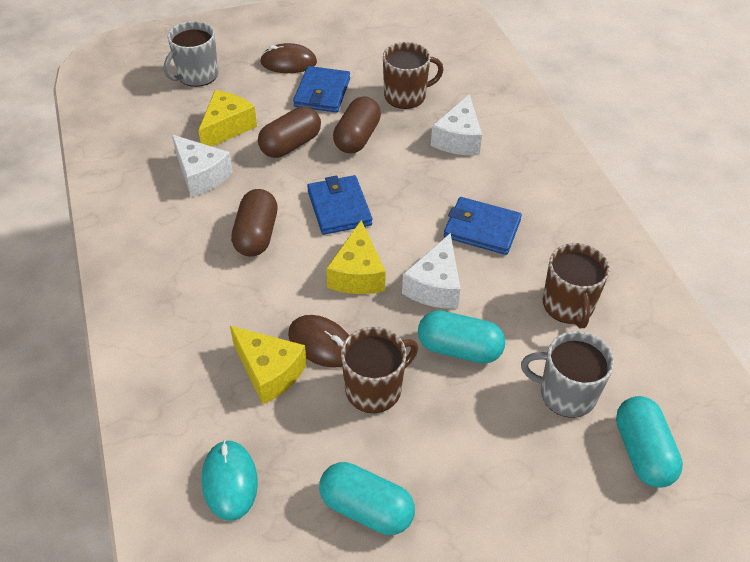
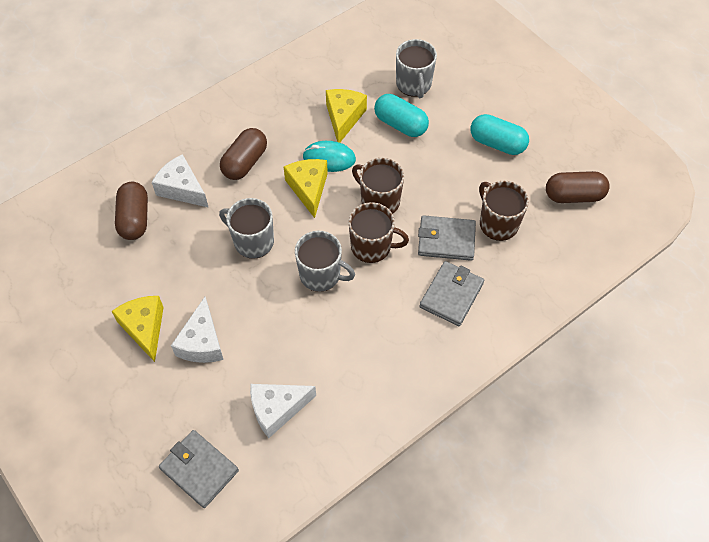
blue wallet: 3 -> 0
brown mouse: 2 -> 0
grey mug: 2 -> 3
grey wallet: 0 -> 3
turquoise capsule: 3 -> 2

